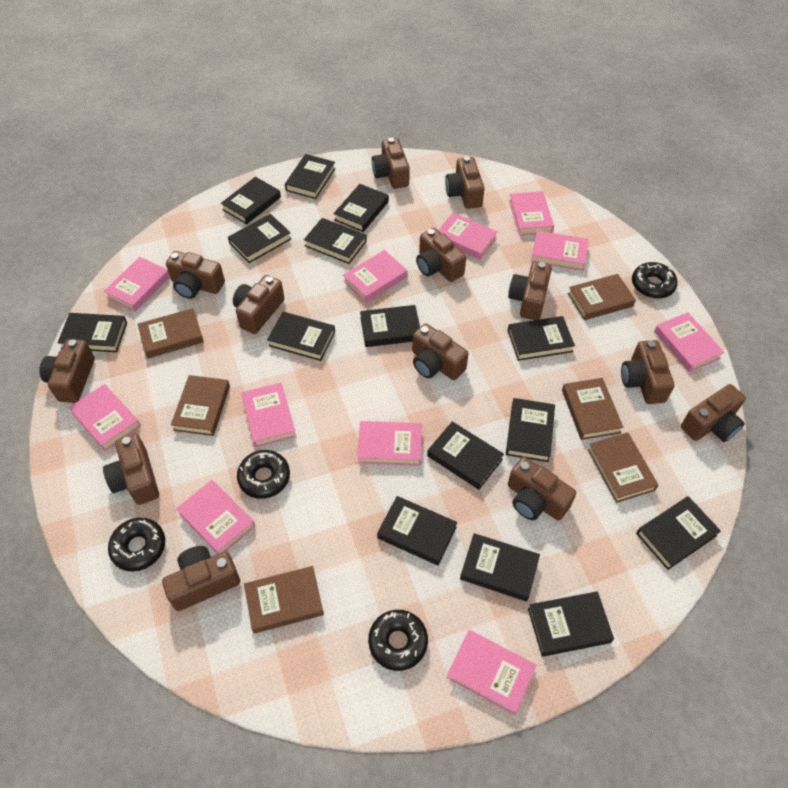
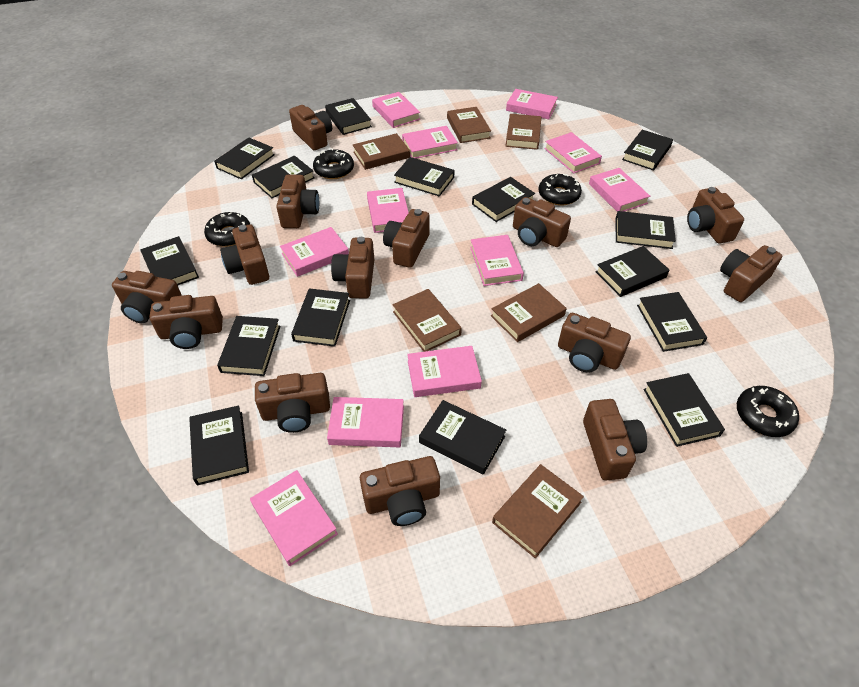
brown camera: 13 -> 14

